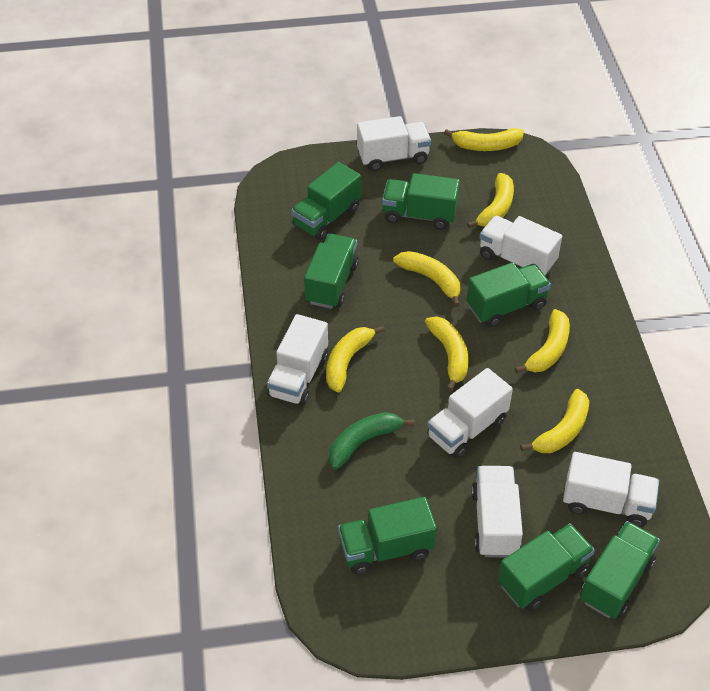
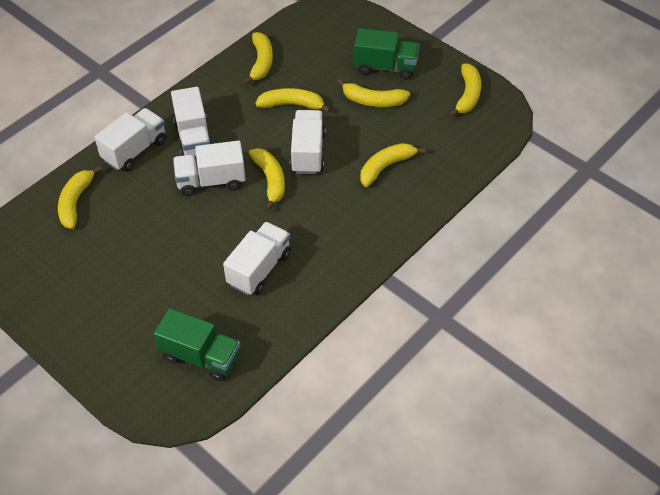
green banana: 1 -> 0
green truck: 7 -> 2
white truck: 6 -> 5

